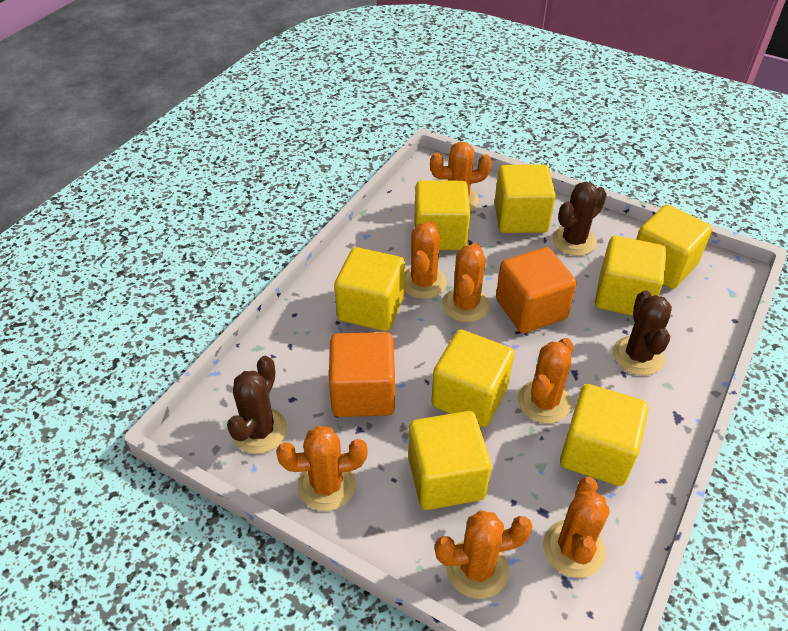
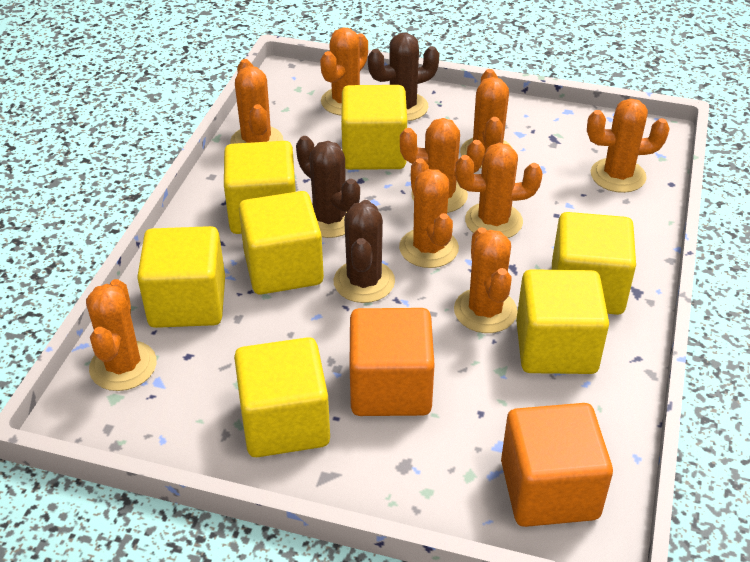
orange cactus: 7 -> 9
yellow cube: 8 -> 7

